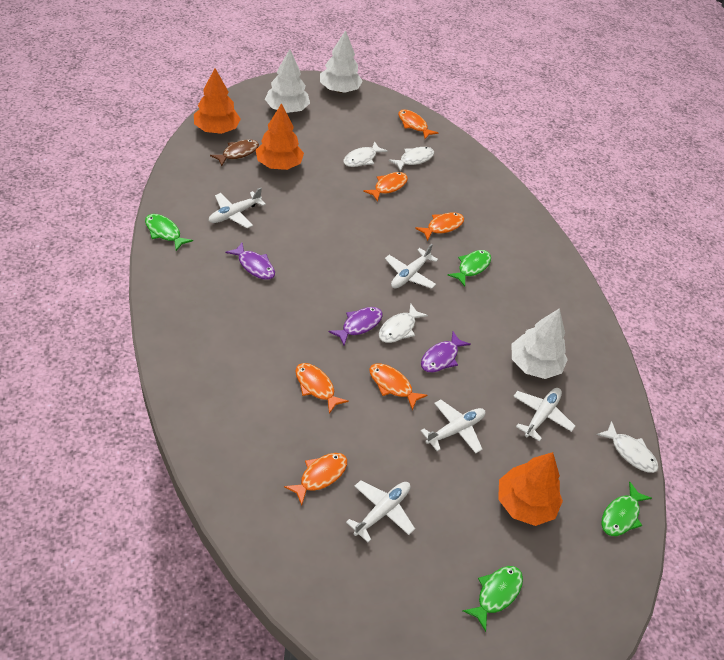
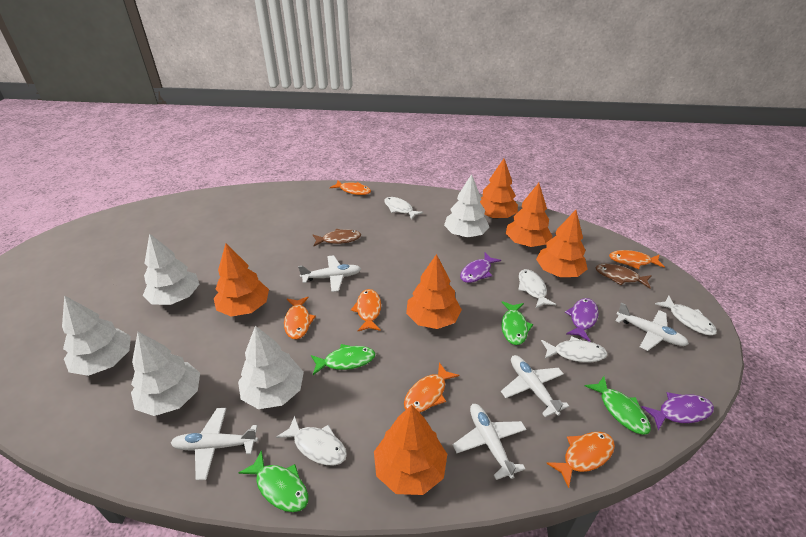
brown fish: 1 -> 2
orange tree: 3 -> 6
white fish: 4 -> 5
white tree: 3 -> 5

